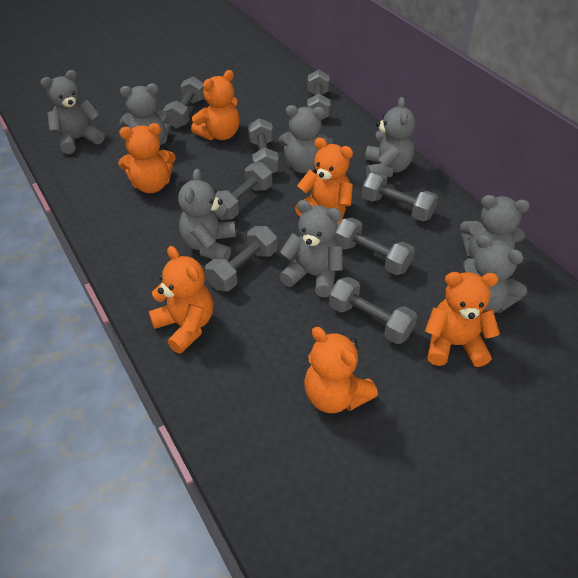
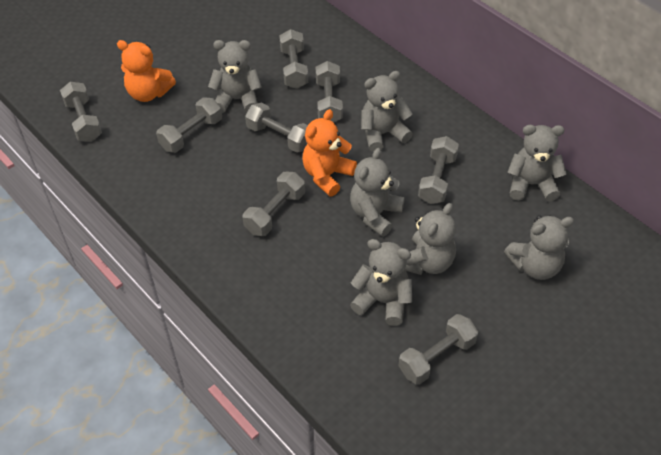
grey teddy bear: 8 -> 7
orange teddy bear: 6 -> 2

